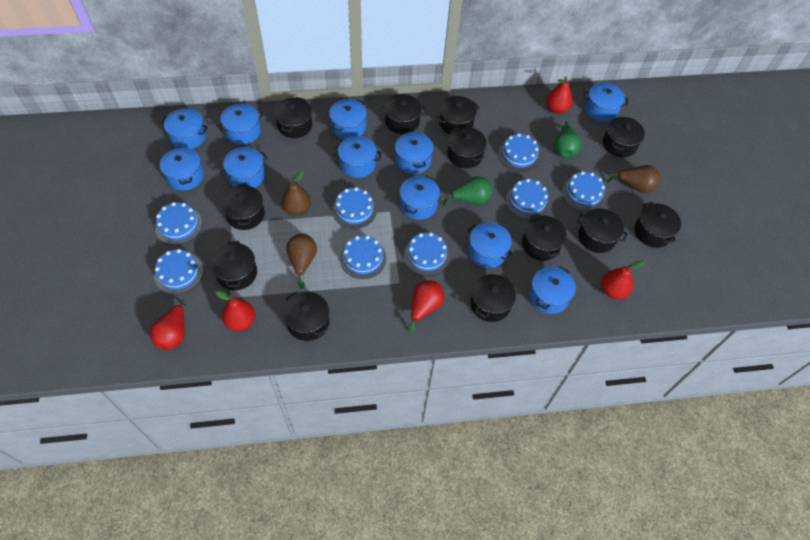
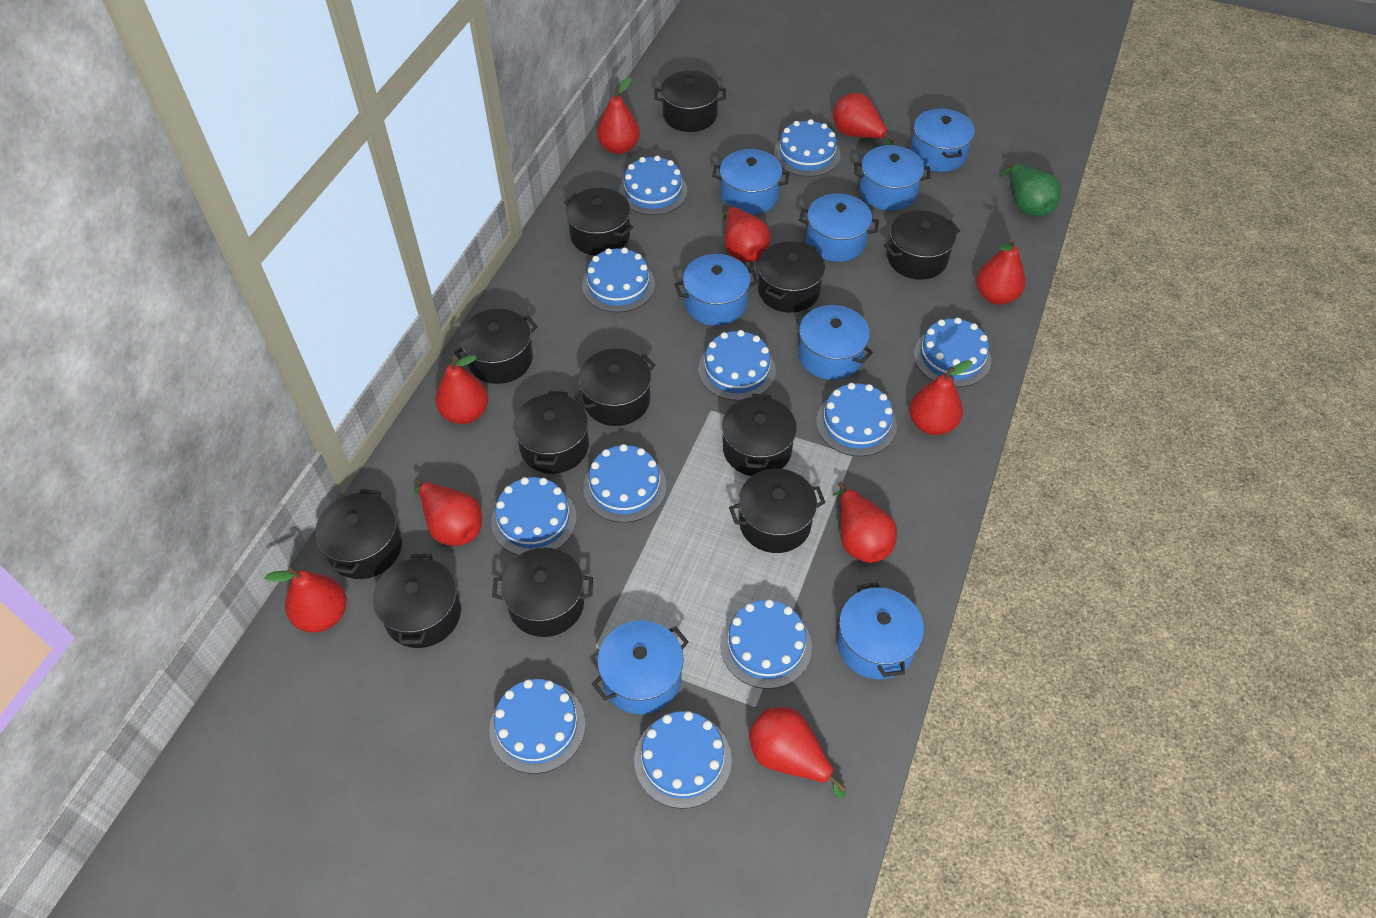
blue cake: 8 -> 11
blue pot: 11 -> 8
brown pear: 3 -> 0
green pear: 2 -> 1
red pear: 5 -> 10

